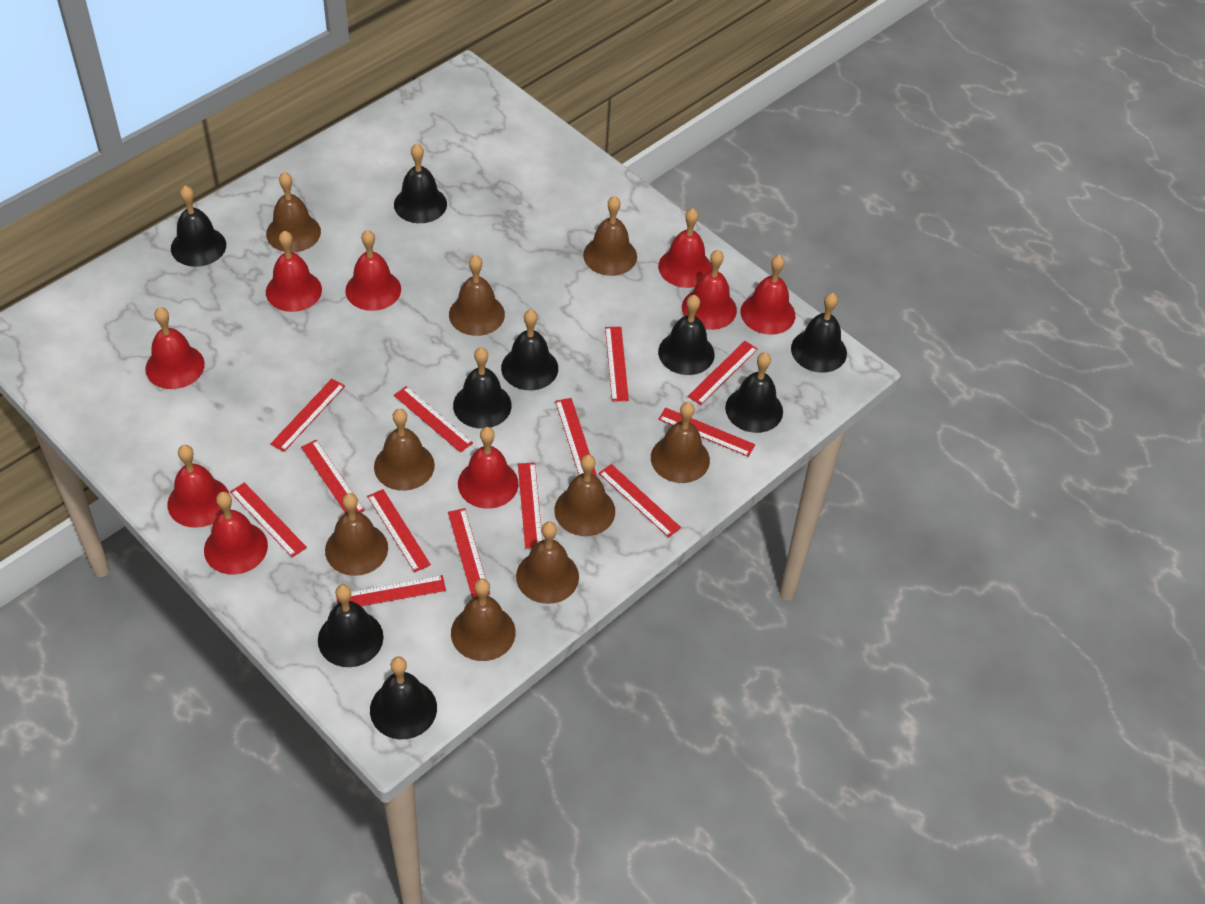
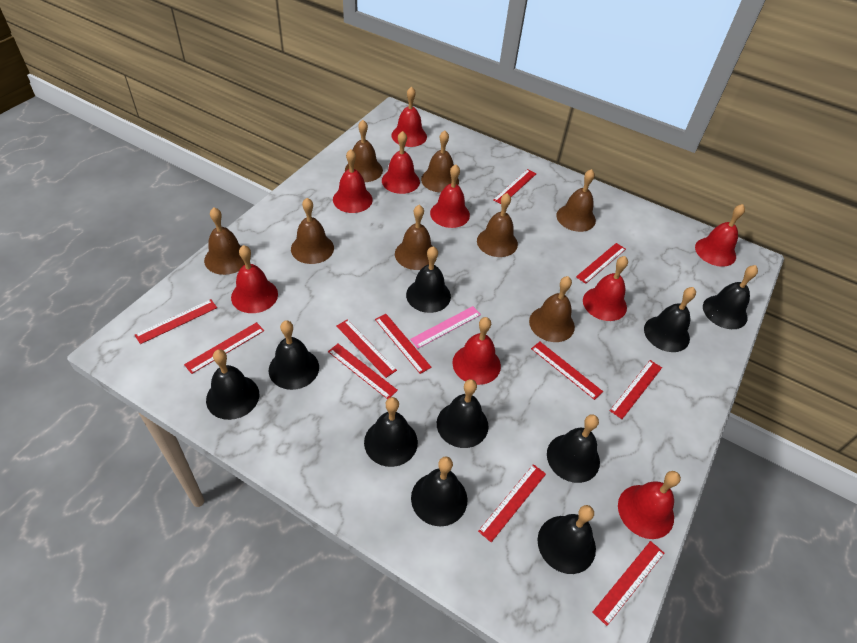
black bell: 9 -> 10
brown bell: 9 -> 8
pink ruler: 0 -> 1
red ruler: 13 -> 11

